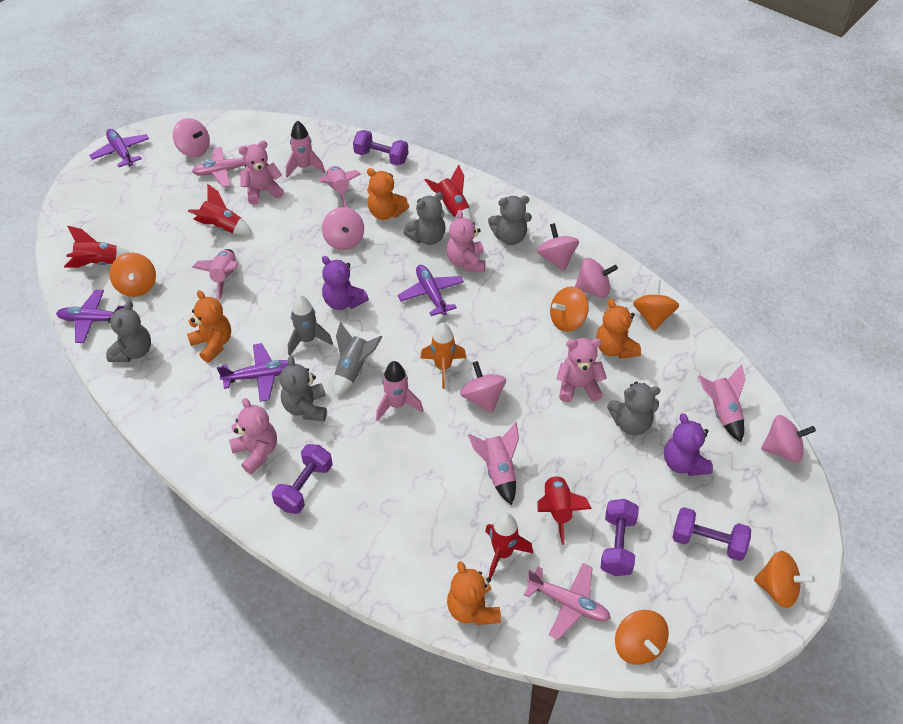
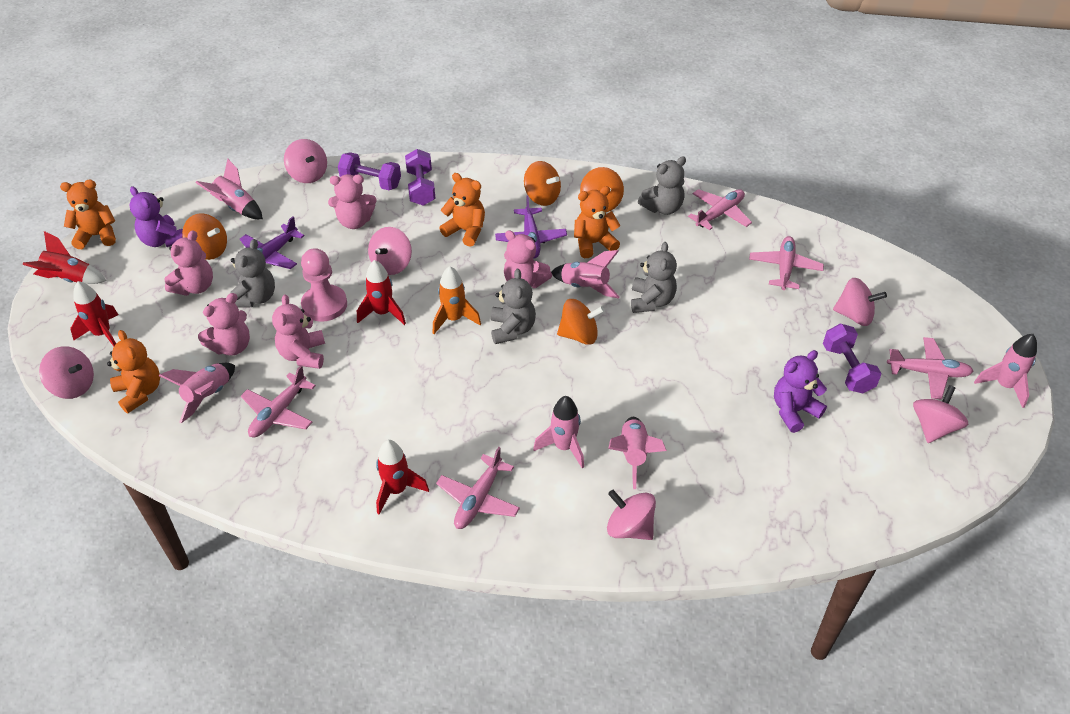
grey rocket: 2 -> 0
grey teddy bear: 5 -> 4
orange spinning top: 5 -> 4
pink pawn: 0 -> 1
pink plane: 2 -> 5
pink teddy bear: 4 -> 5
purple dumbbell: 4 -> 3
purple plane: 4 -> 2
red rocket: 5 -> 4

